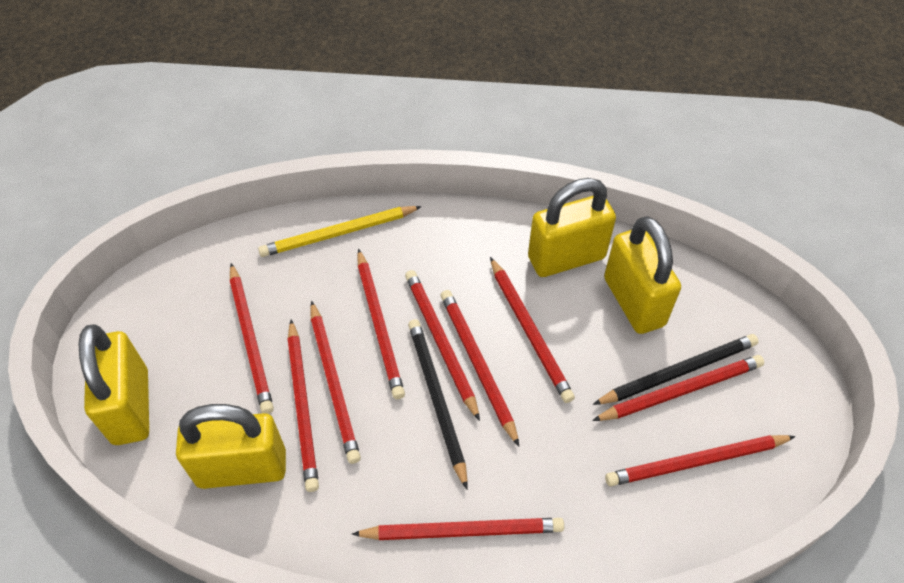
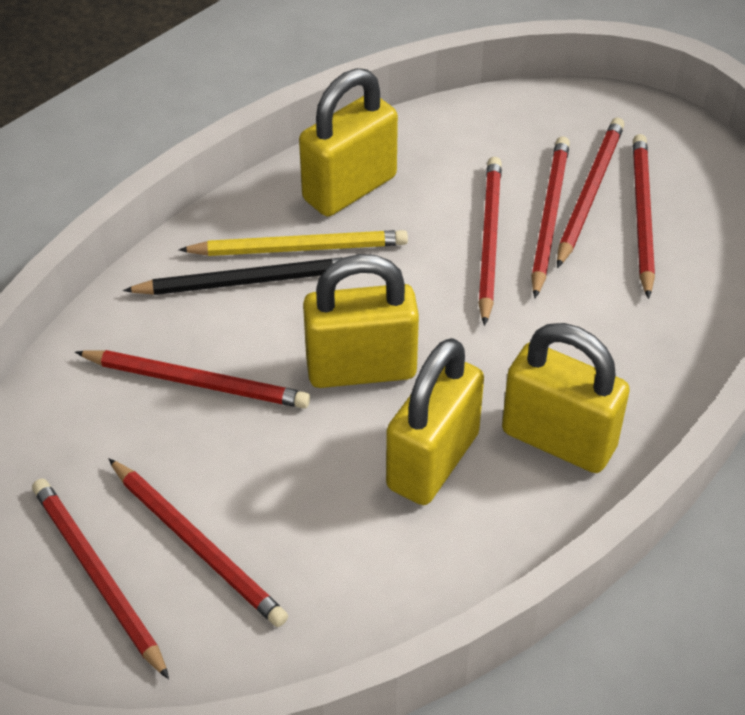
black pencil: 2 -> 1
red pencil: 10 -> 7

